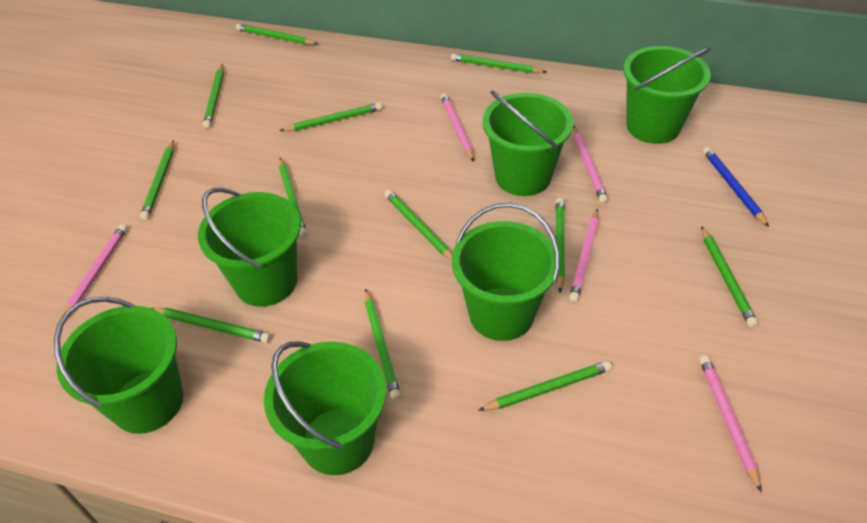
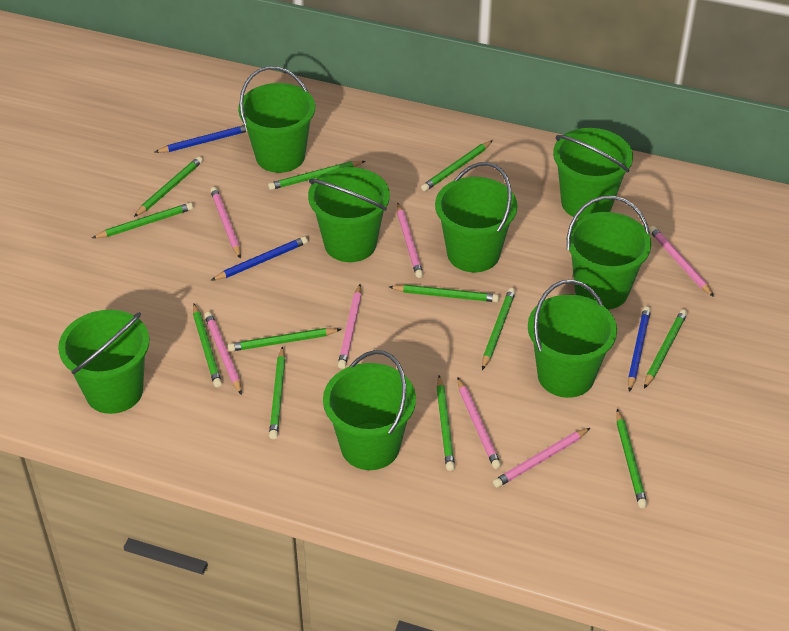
blue pencil: 1 -> 3
green bucket: 6 -> 8
pink pencil: 5 -> 7

